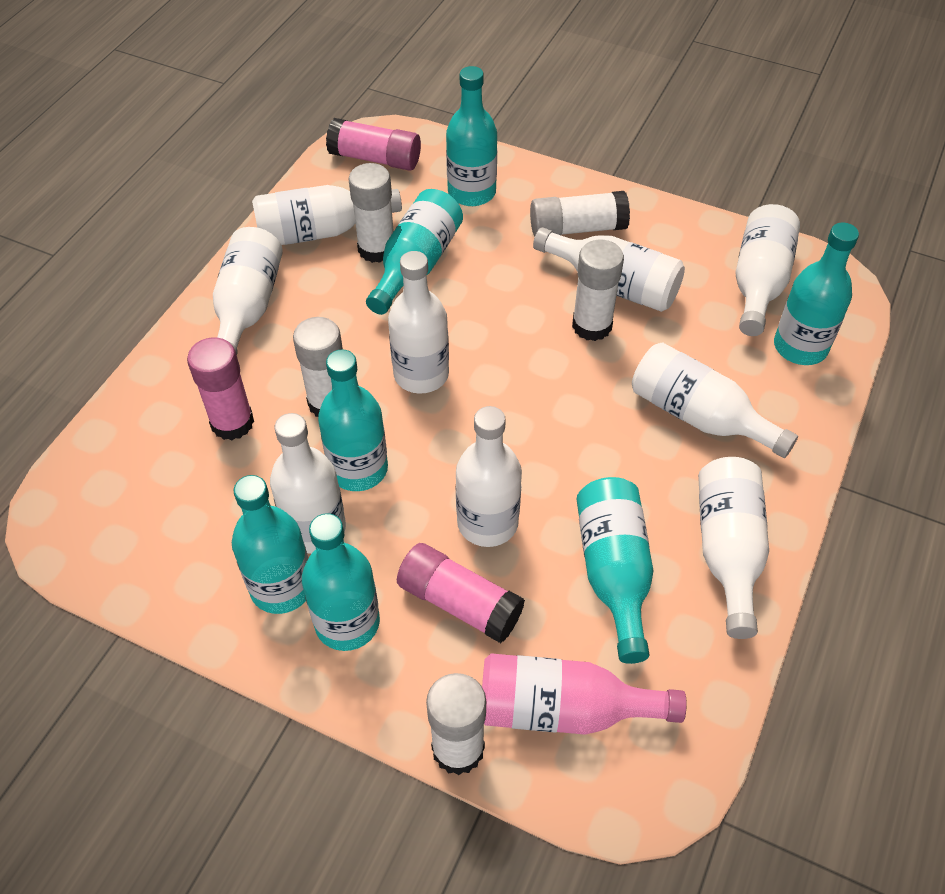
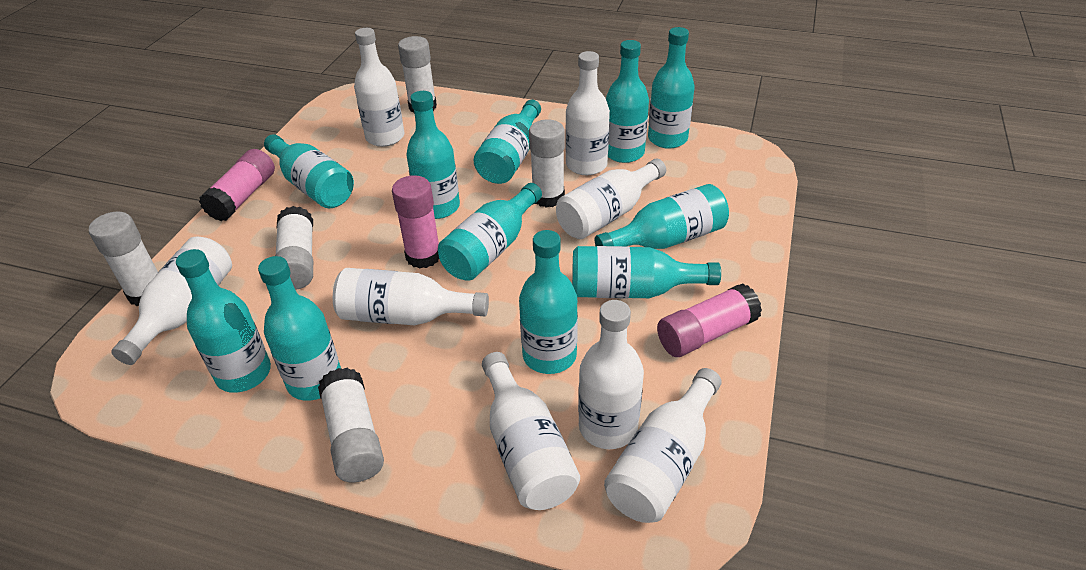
pink bottle: 1 -> 0
turquoise bottle: 7 -> 11
white bottle: 9 -> 8

